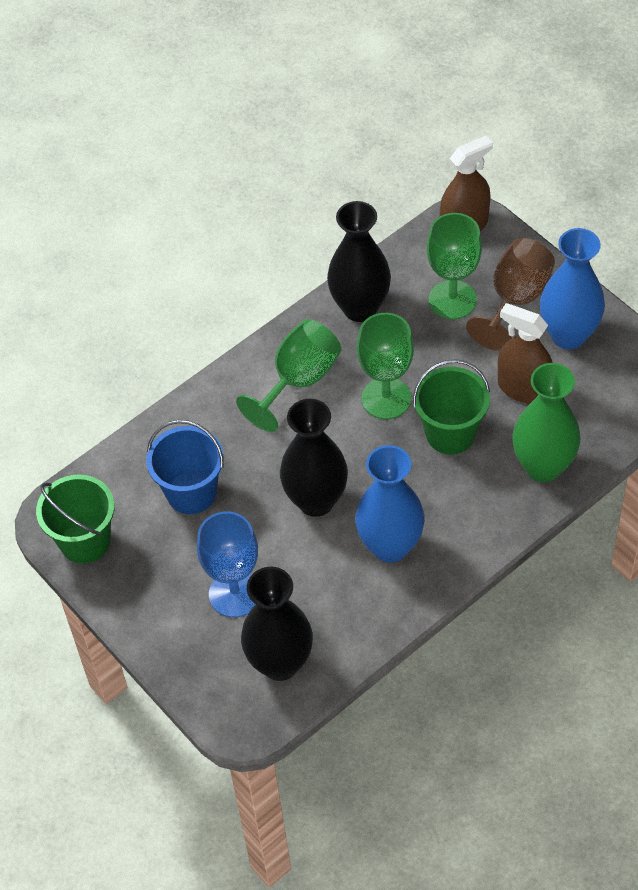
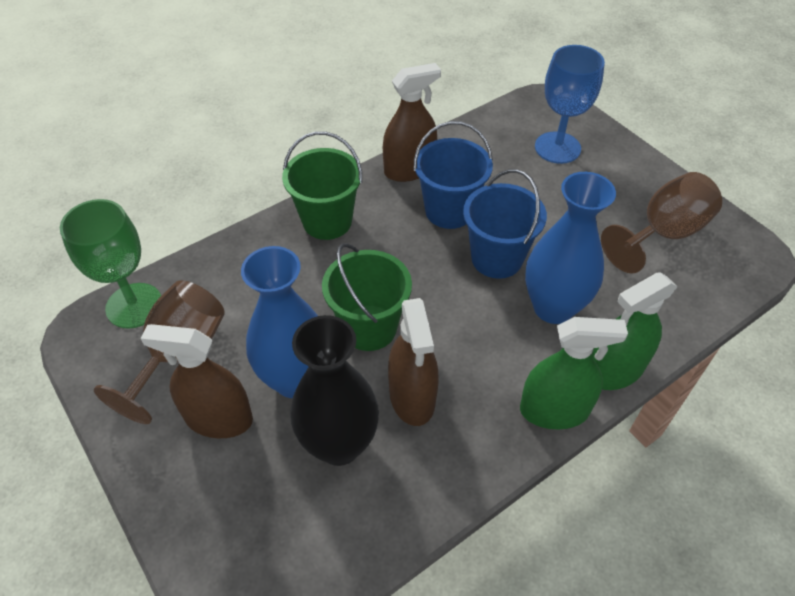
black vase: 3 -> 1
blue bucket: 1 -> 2
brown goblet: 1 -> 2
brown spray bottle: 2 -> 3
green goblet: 3 -> 1
green spray bottle: 0 -> 2
green vase: 1 -> 0

